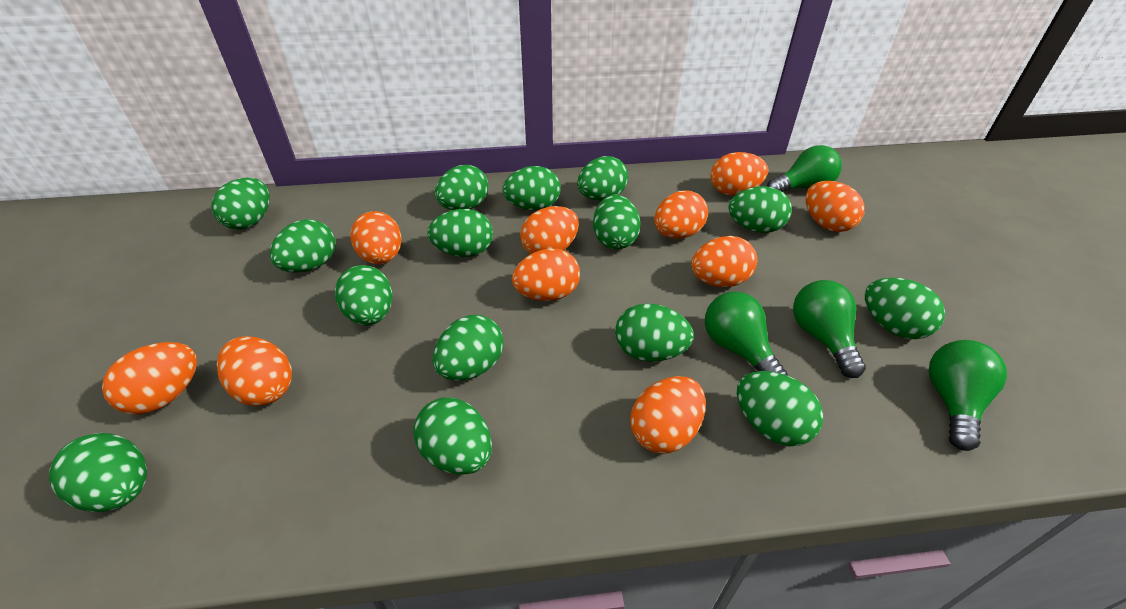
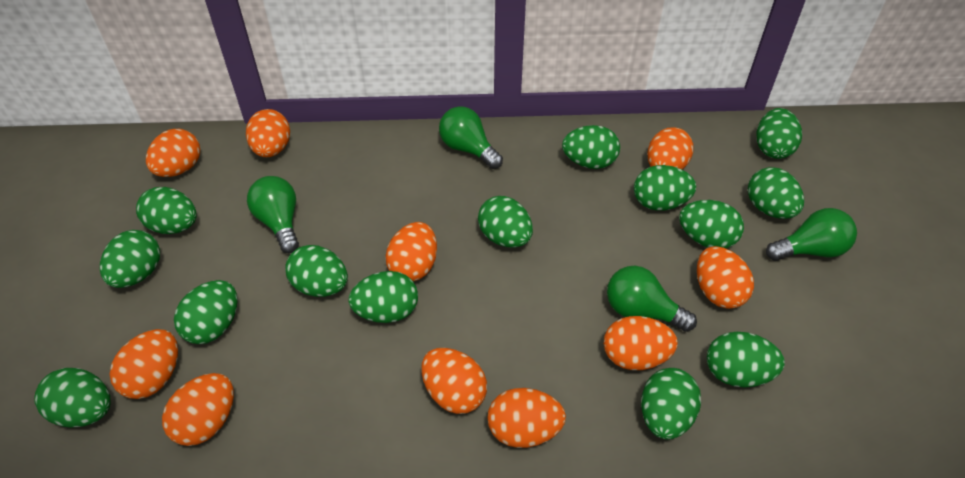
green egg: 15 -> 14

